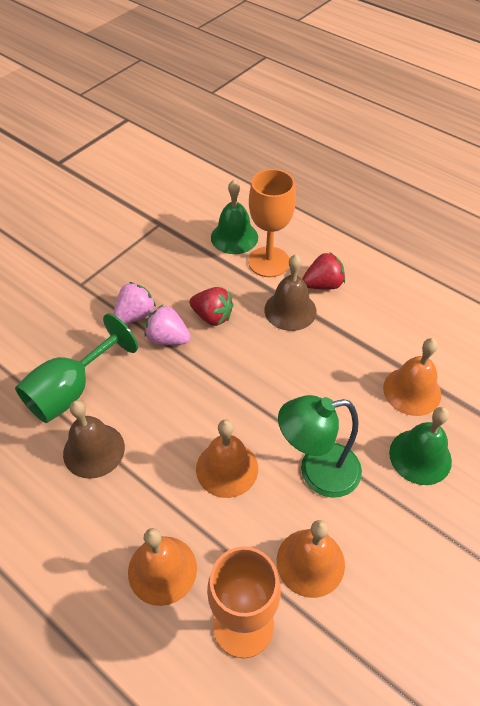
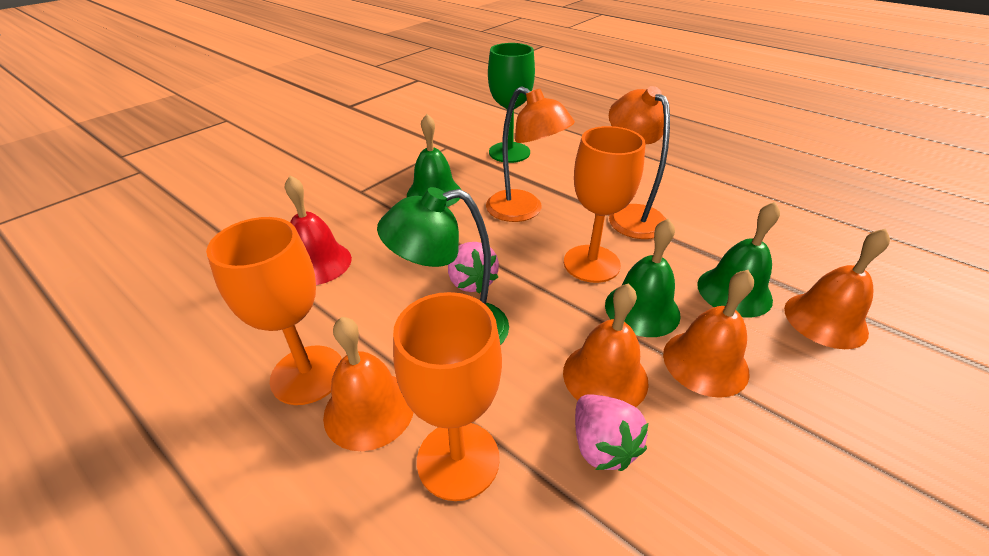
brown bell: 2 -> 0
green bell: 2 -> 3
orange goblet: 2 -> 3
orange lamp: 0 -> 2
red bell: 0 -> 1
red strawberry: 2 -> 0

